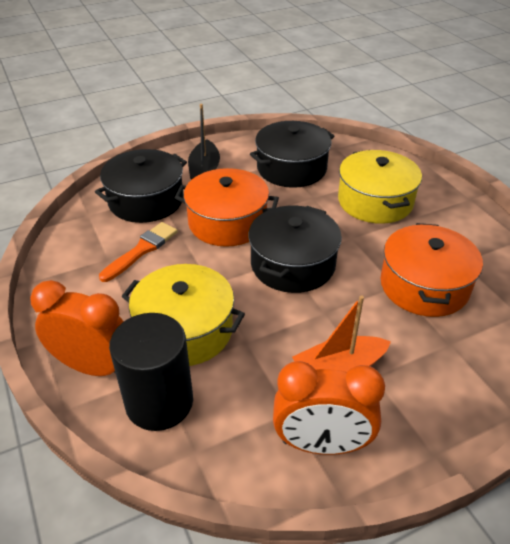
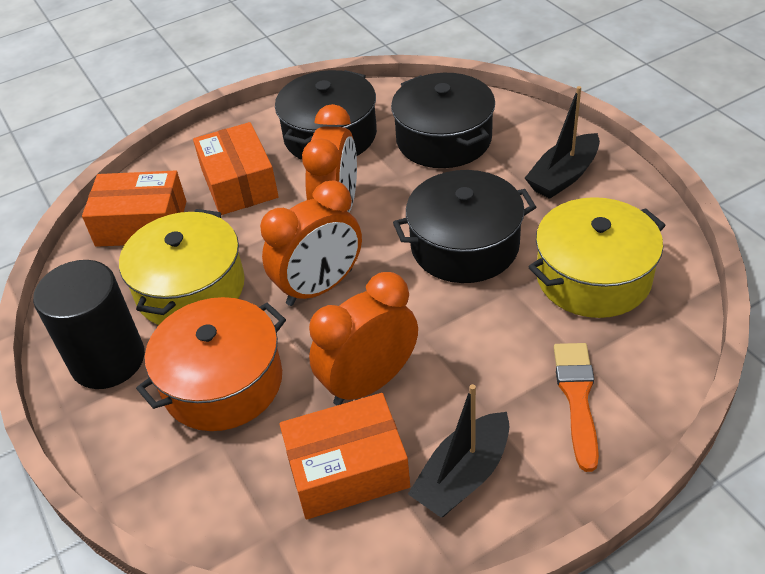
black boat: 1 -> 2
orange boat: 1 -> 0
orange box: 0 -> 3
orange clock: 2 -> 3
orange pot: 2 -> 1

